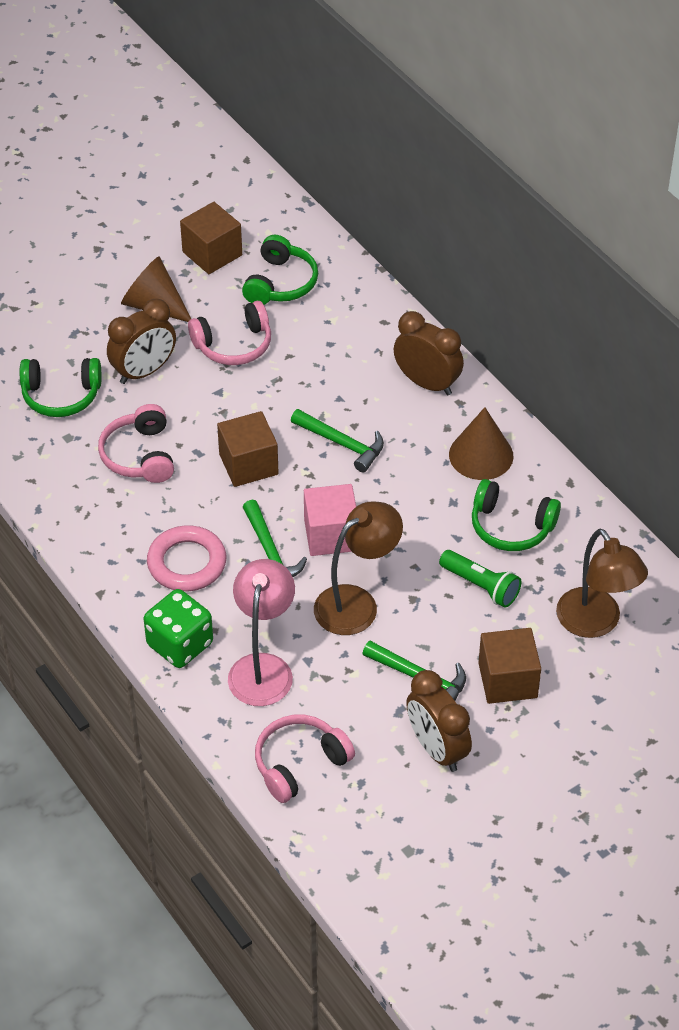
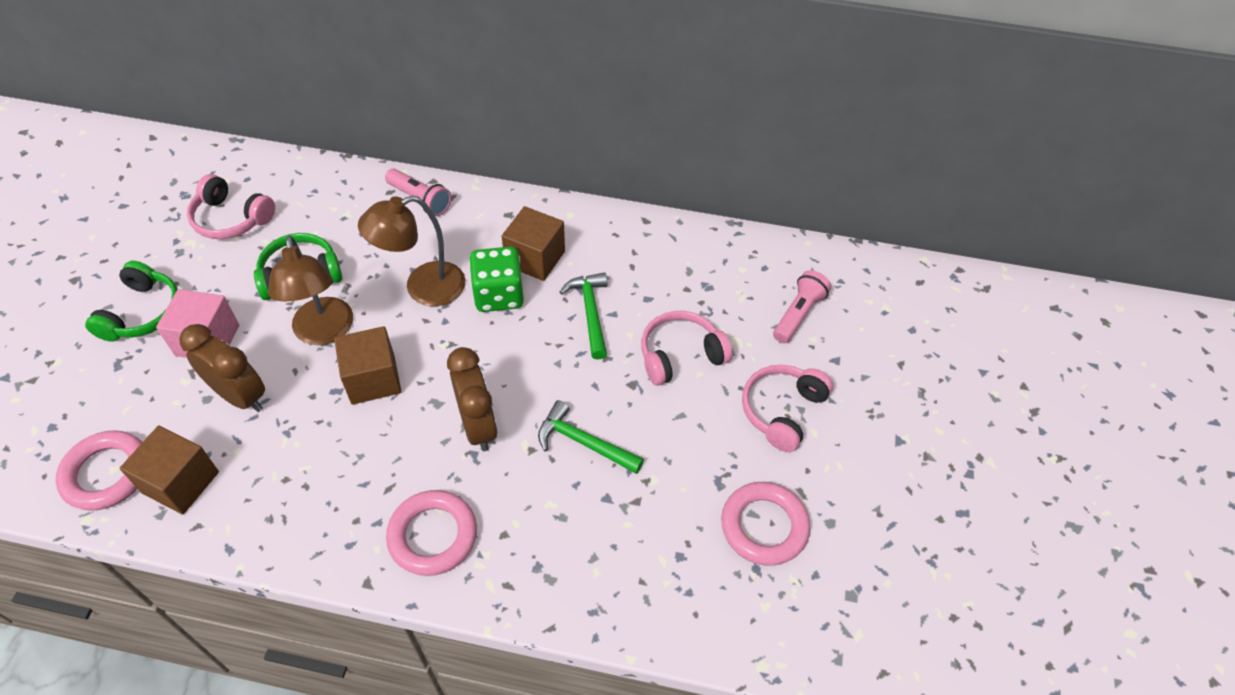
brown clock: 3 -> 2
brown cone: 2 -> 0
green flashlight: 1 -> 0
green hammer: 3 -> 2
green headphones: 3 -> 2
pink flashlight: 0 -> 2
pink lamp: 1 -> 0
pink ring: 1 -> 3

